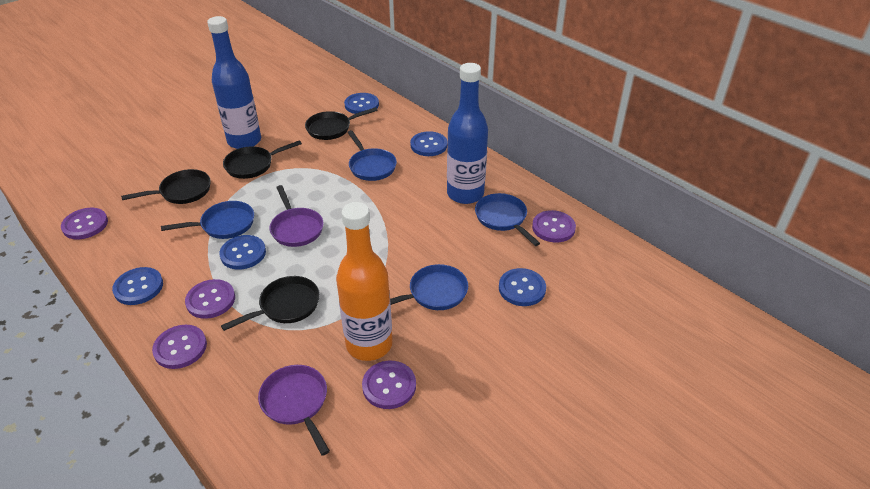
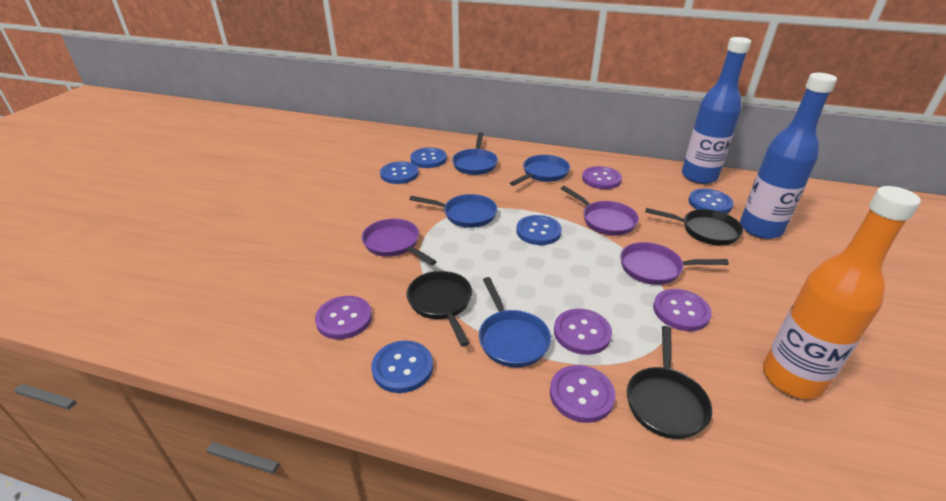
black pan: 4 -> 3
purple pan: 2 -> 3

